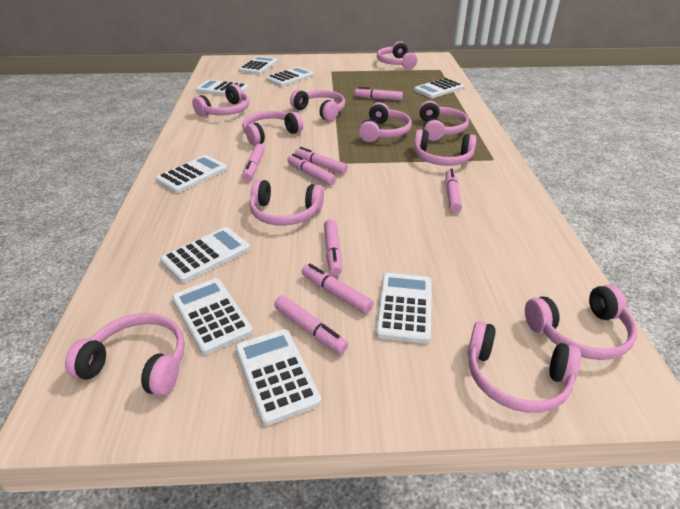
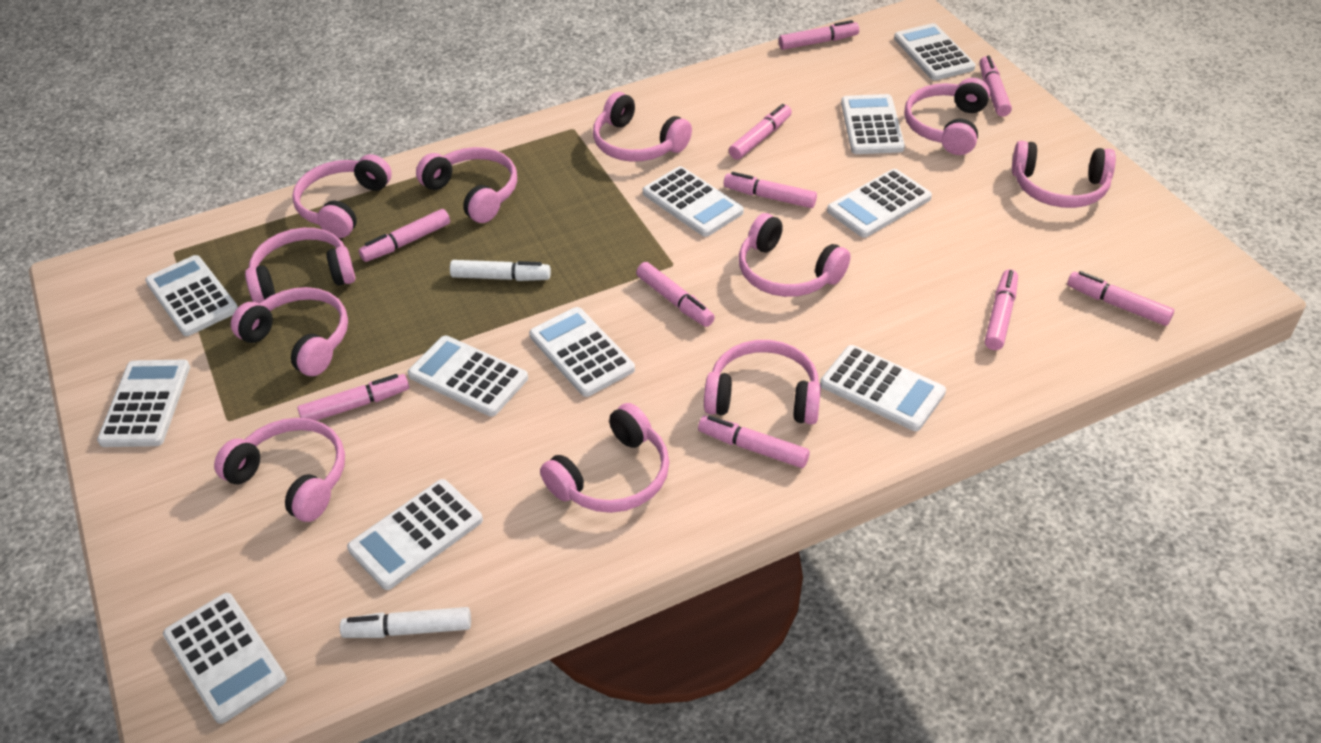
pink marker: 8 -> 10
white calculator: 9 -> 11
white marker: 0 -> 2

